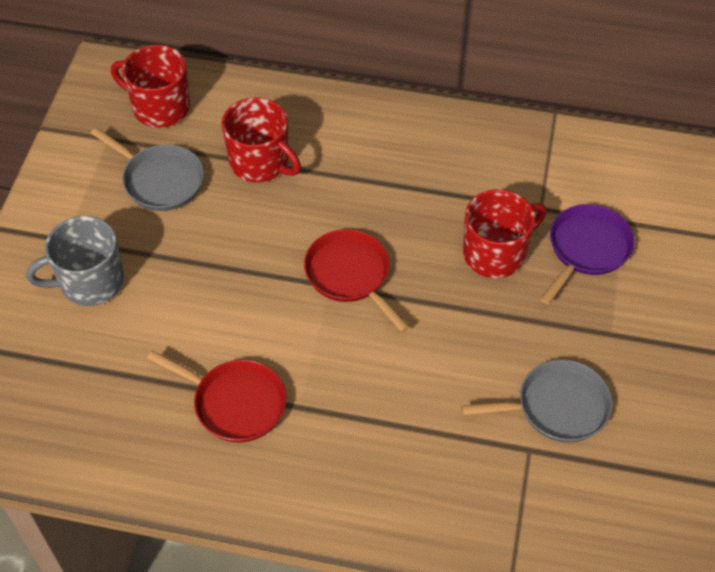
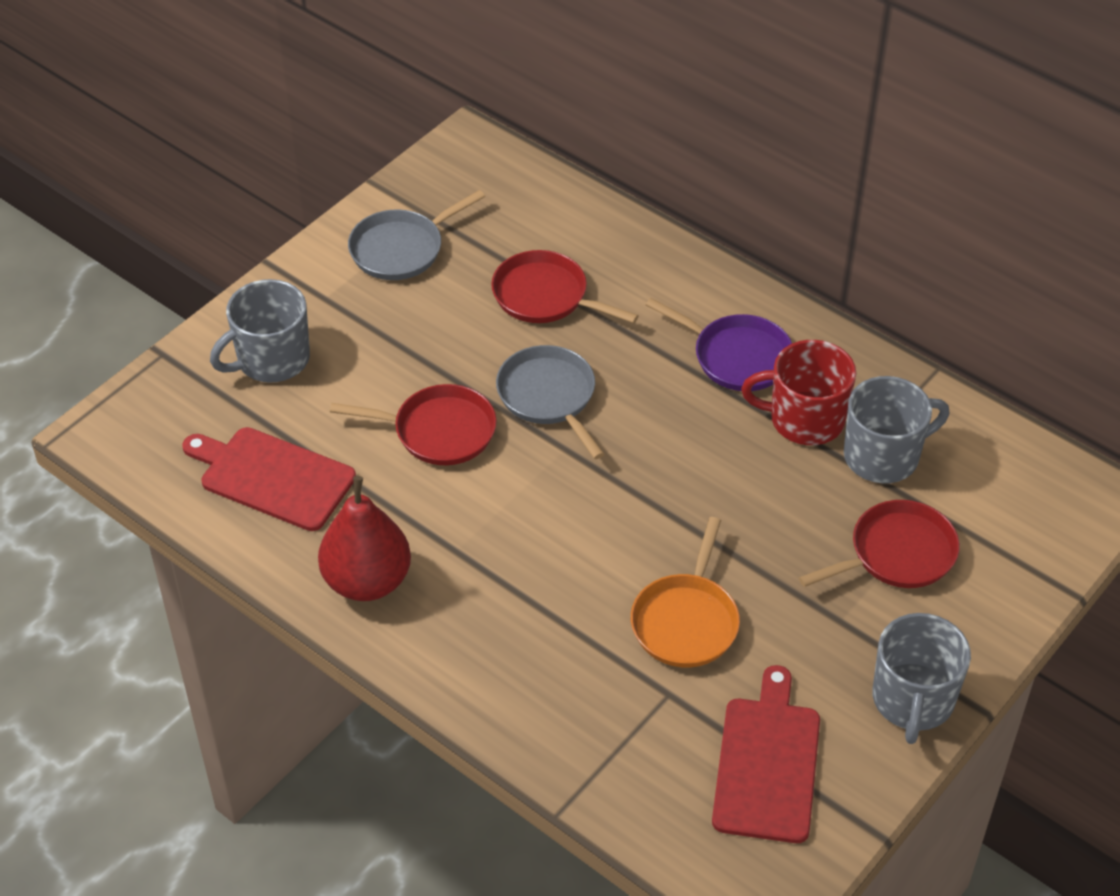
grey mug: 1 -> 3
orange pan: 0 -> 1
red cutting board: 0 -> 2
red mug: 3 -> 1
red pan: 2 -> 3
red pear: 0 -> 1

